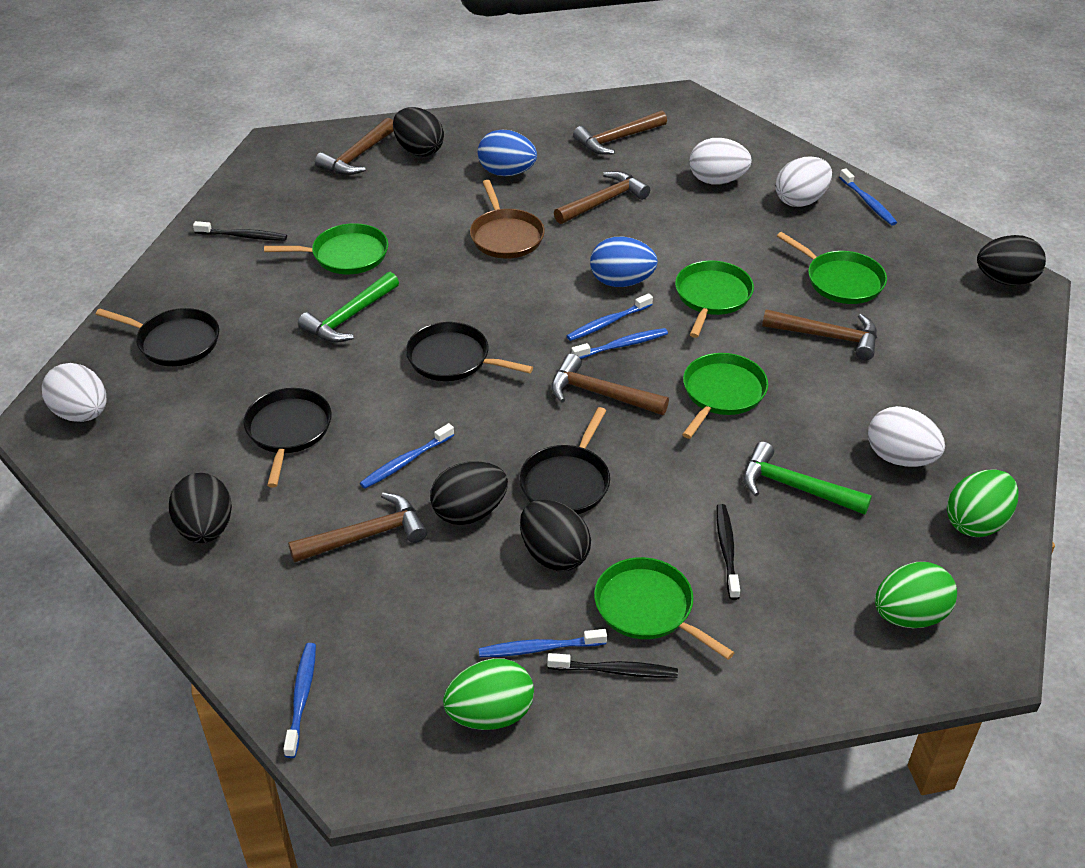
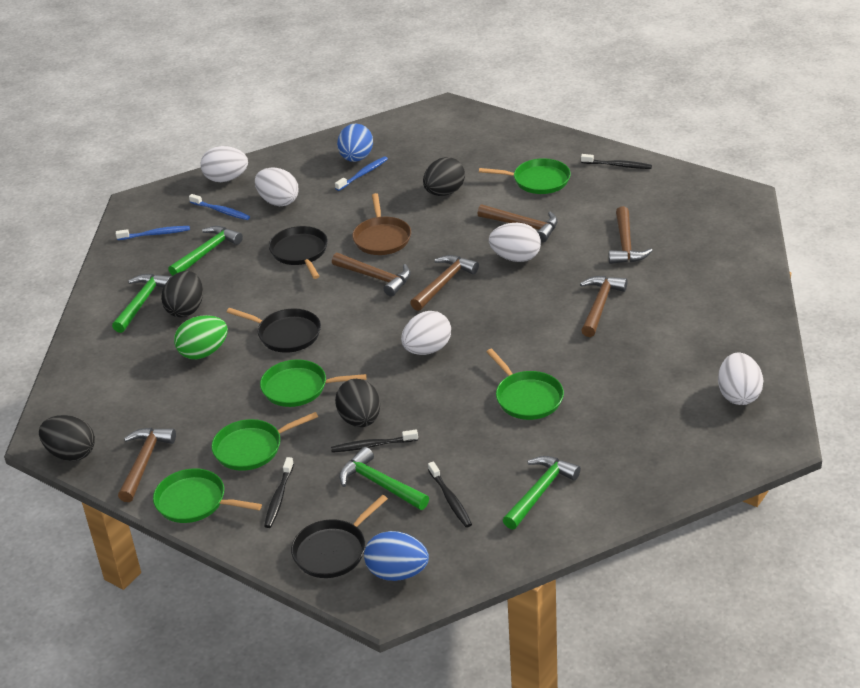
black egg: 5 -> 4
black pan: 4 -> 3
black toothbrush: 3 -> 4
blue toothbrush: 6 -> 3
green egg: 3 -> 1
green hammer: 2 -> 4
white egg: 4 -> 5

